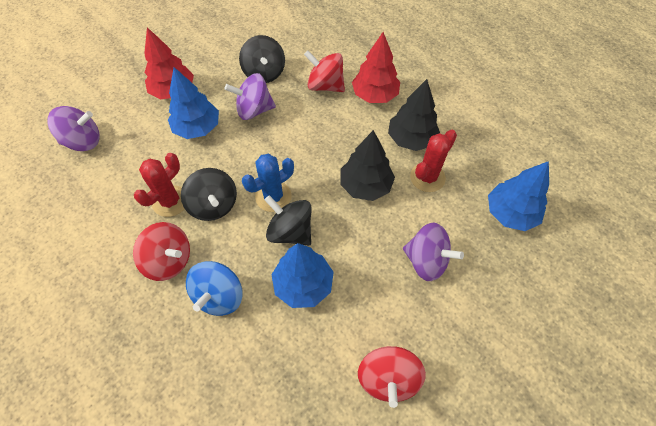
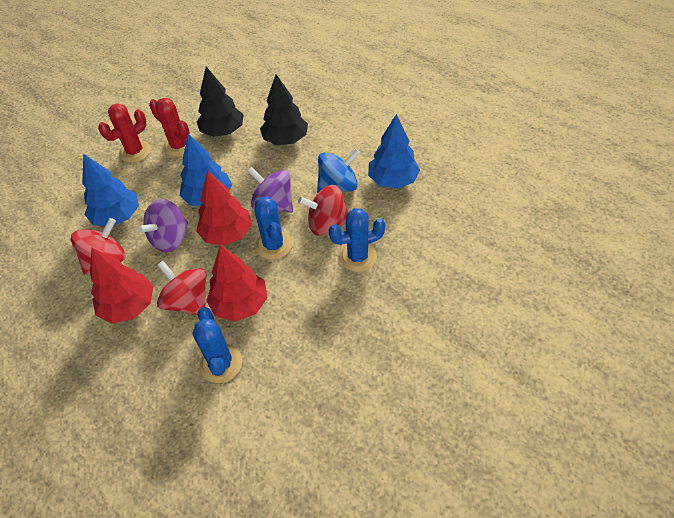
black spinning top: 3 -> 0
blue cactus: 1 -> 3
purple spinning top: 3 -> 2
red tree: 2 -> 3

